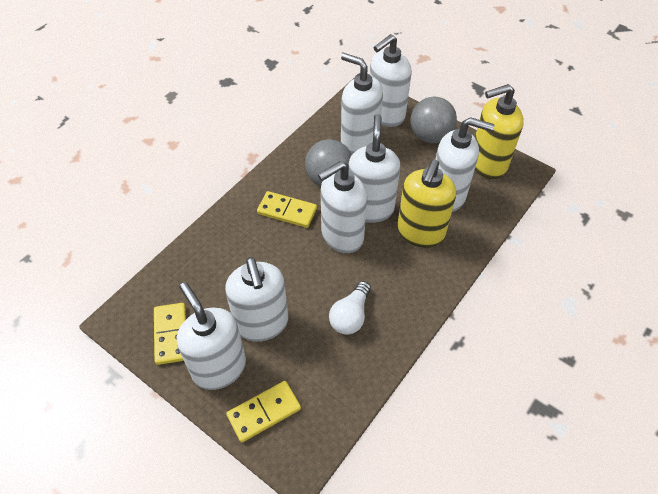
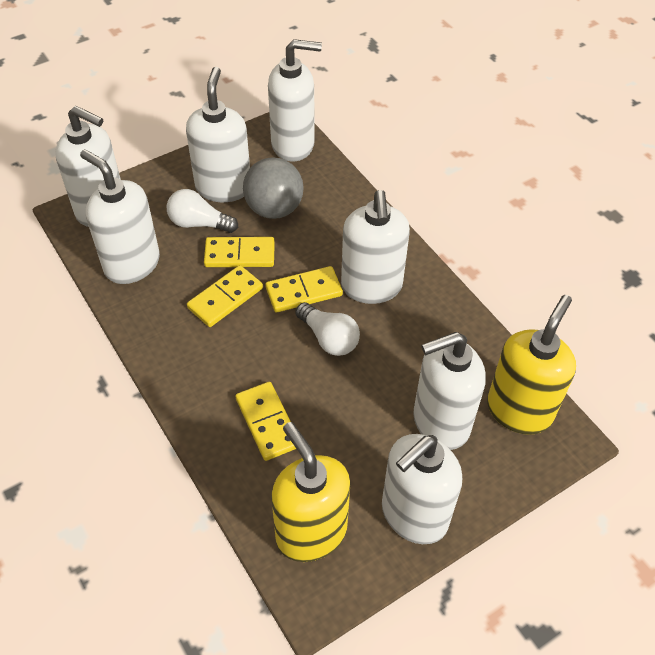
grey ball: 2 -> 1
white light bulb: 1 -> 2
yellow domino: 3 -> 4

